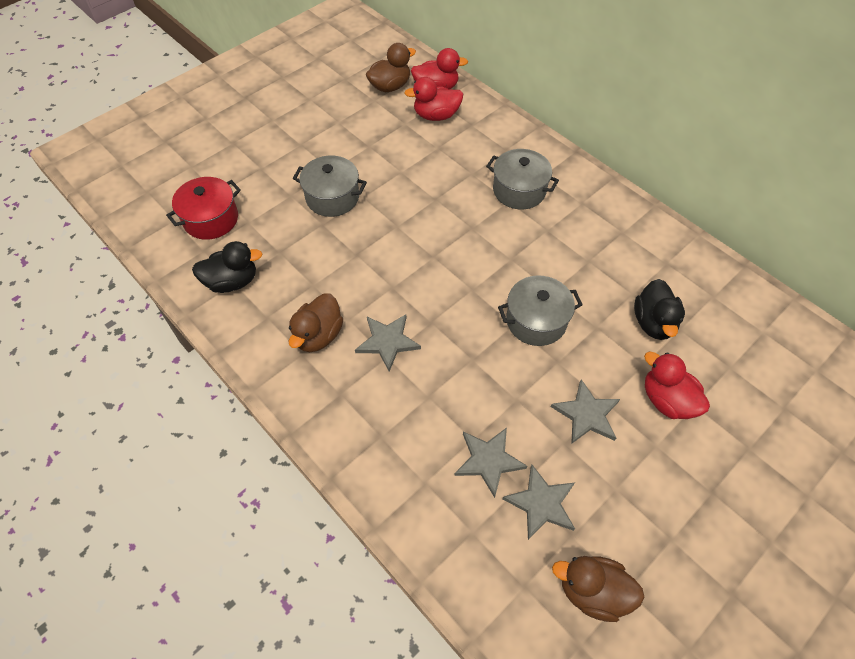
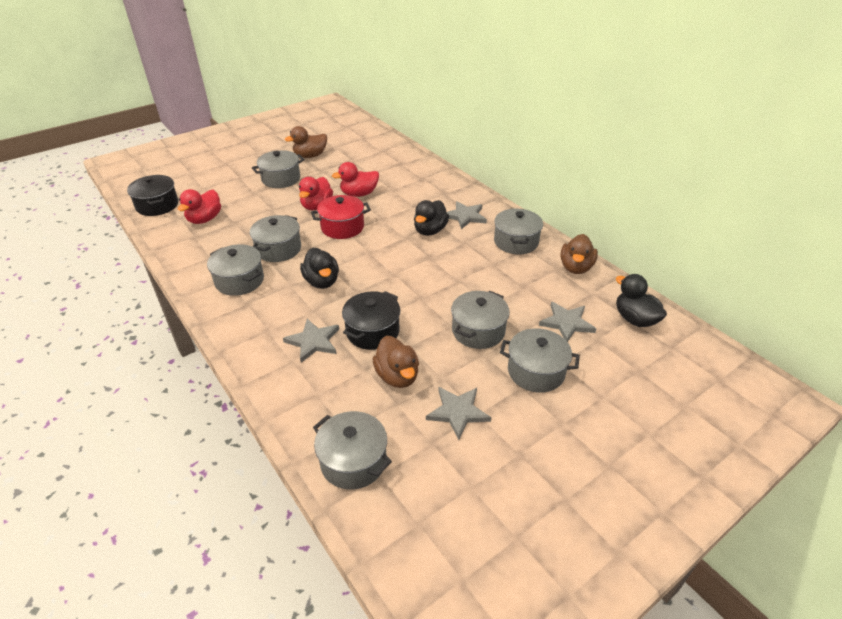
black duck: 2 -> 3
black pot: 0 -> 2
grey pot: 3 -> 7

